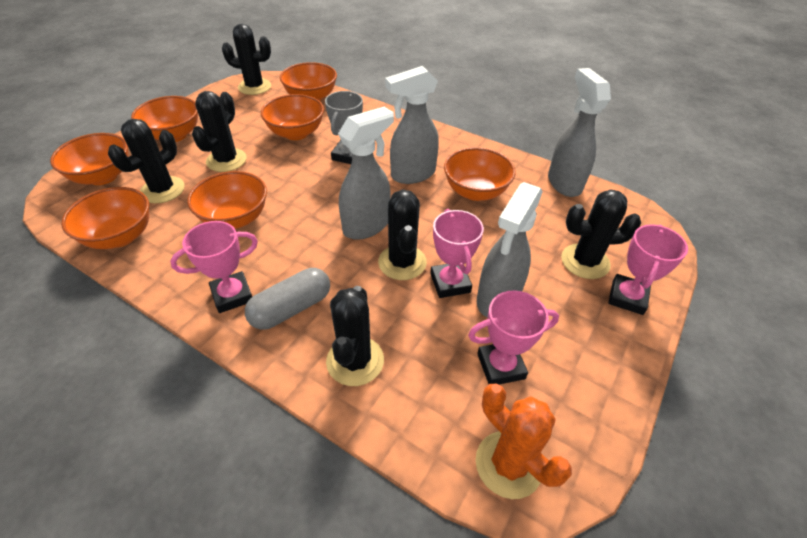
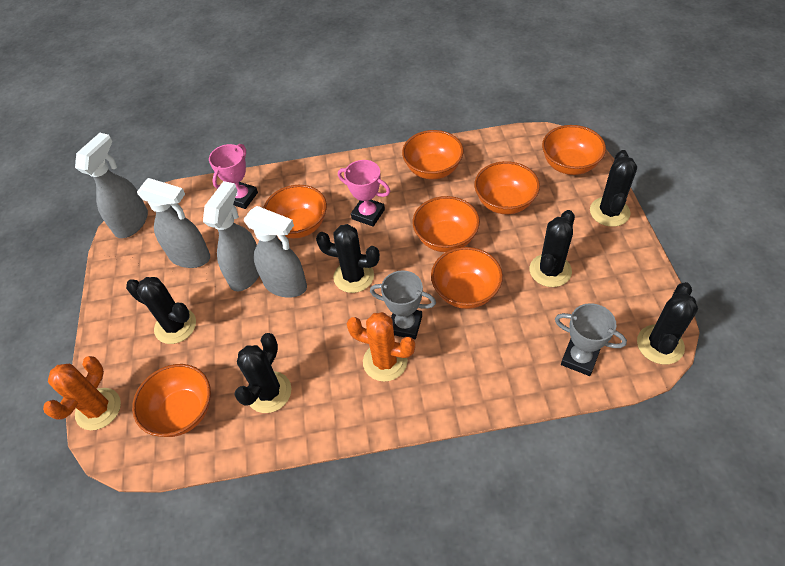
grey capsule: 1 -> 0
grey trophy: 1 -> 2
orange cactus: 1 -> 2
pink trophy: 4 -> 2

